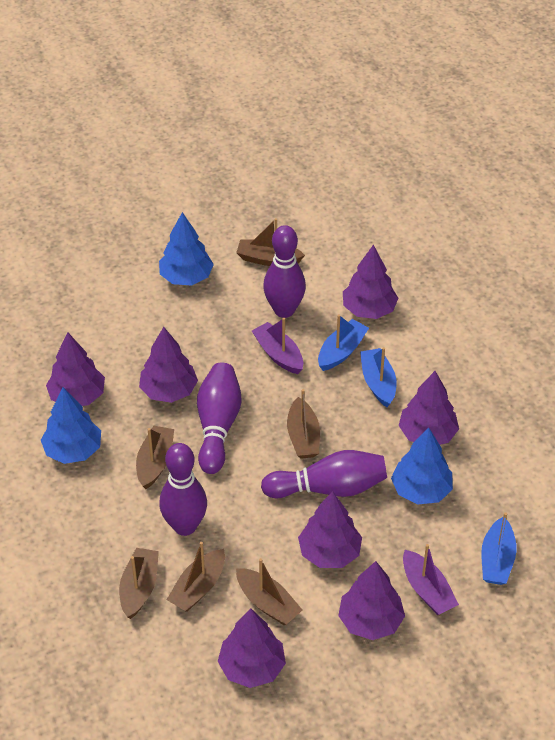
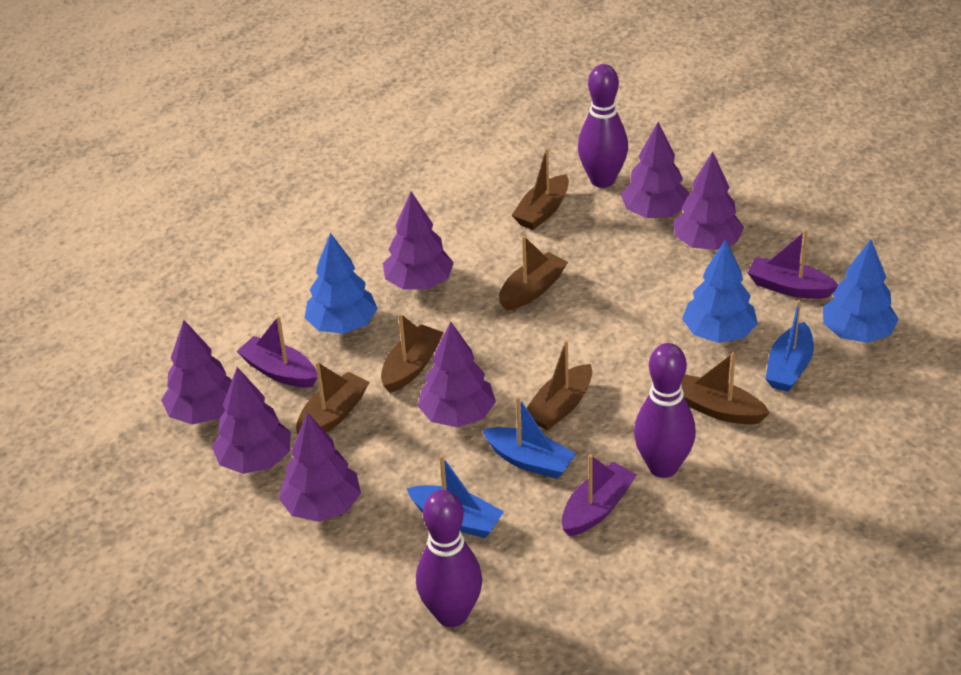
purple boat: 2 -> 3
purple bowling pin: 4 -> 3

